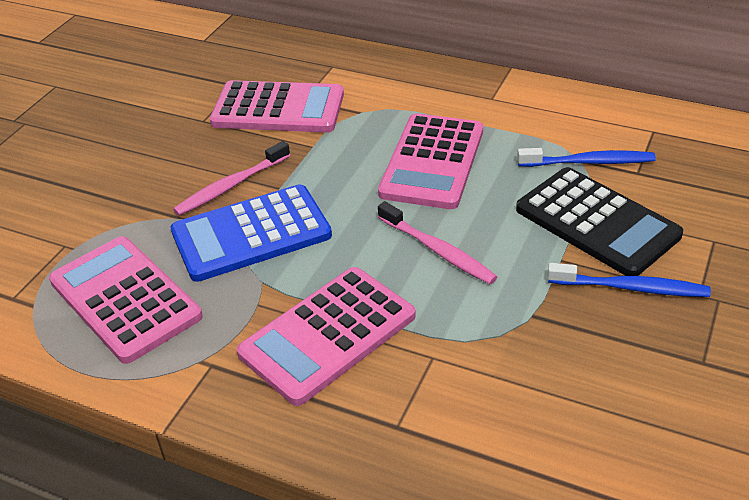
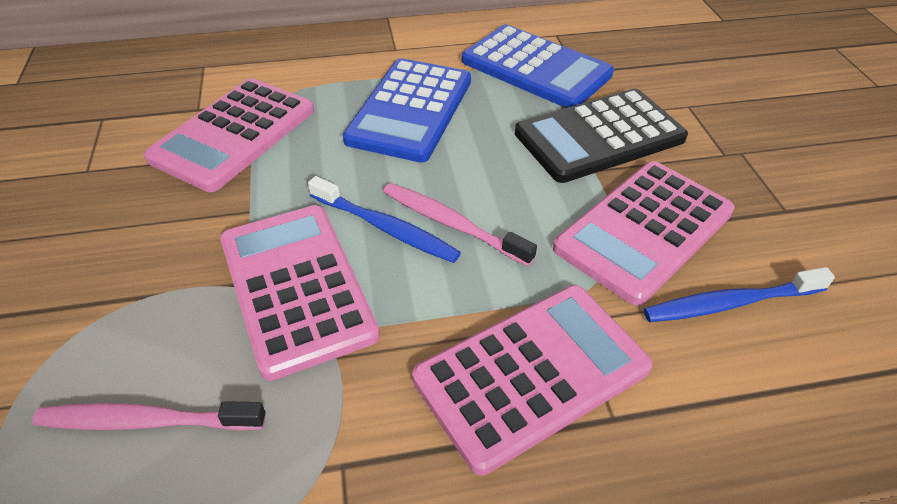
blue calculator: 1 -> 2

